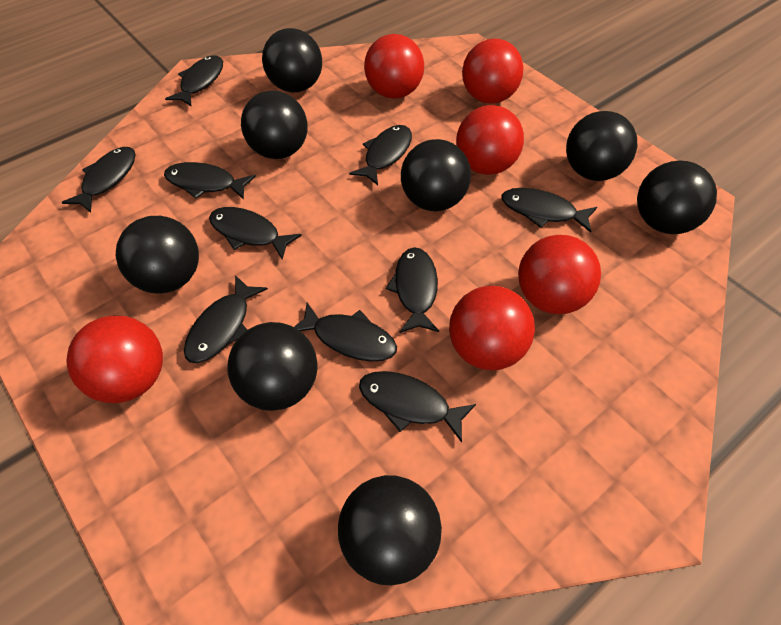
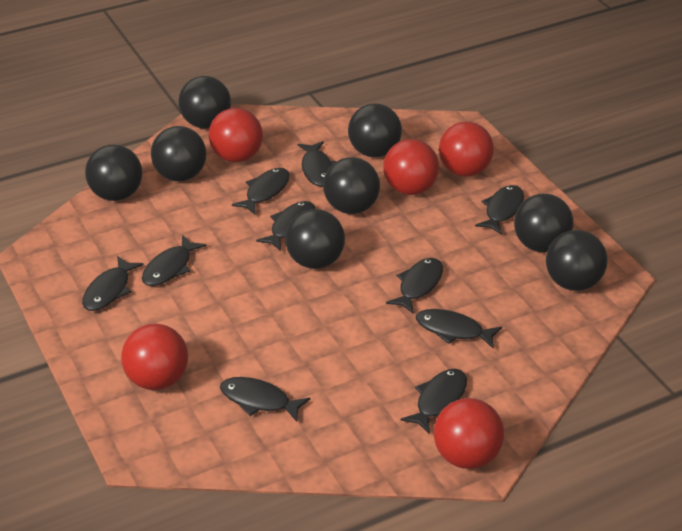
red ball: 6 -> 5

